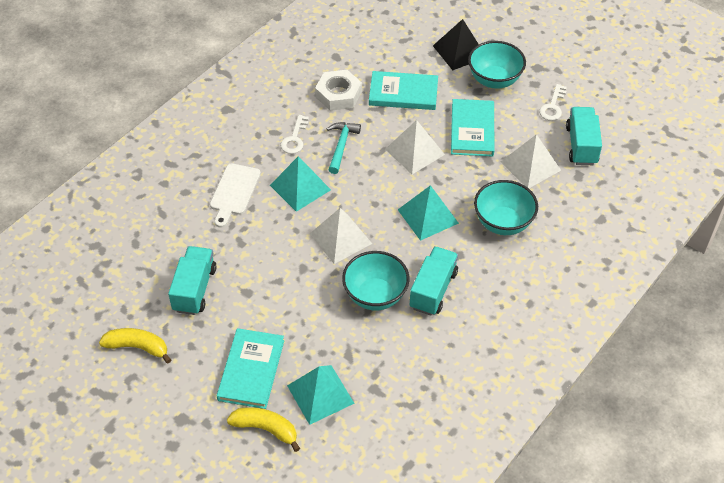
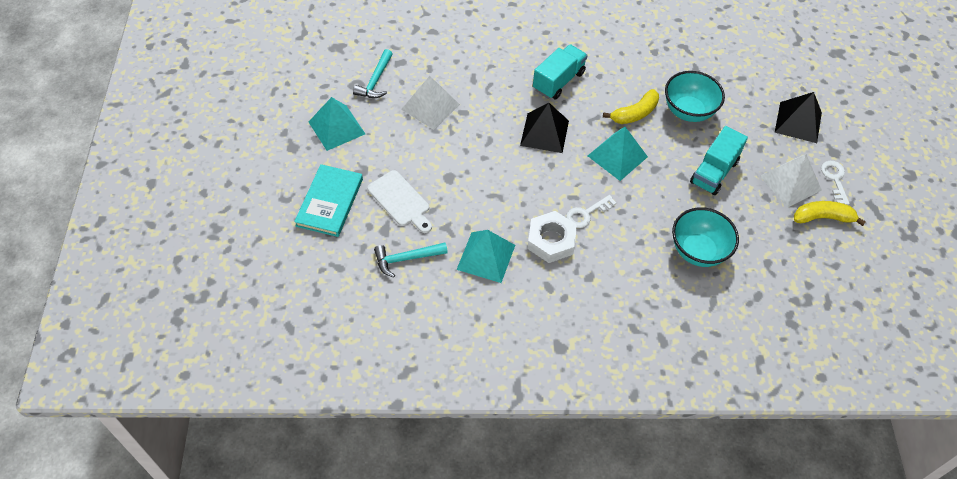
black pyramid: 1 -> 2
turquoise book: 3 -> 1
turquoise bowl: 3 -> 2
turquoise hammer: 1 -> 2
turquoise truck: 3 -> 2
white pyramid: 3 -> 2

